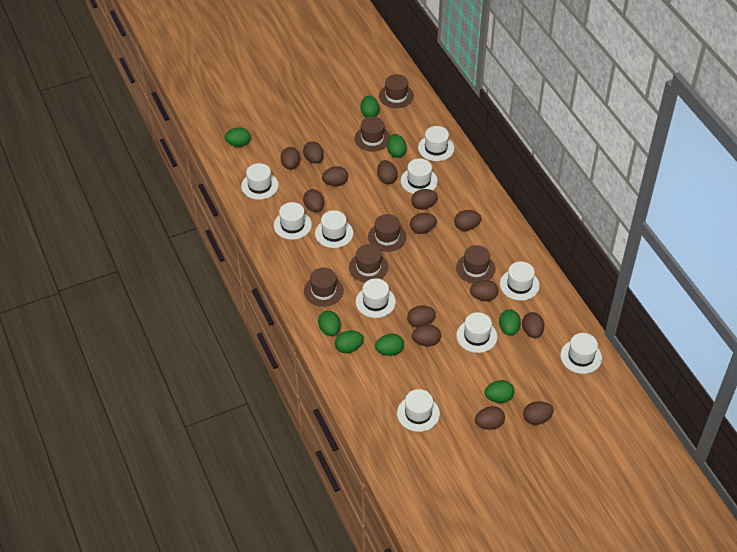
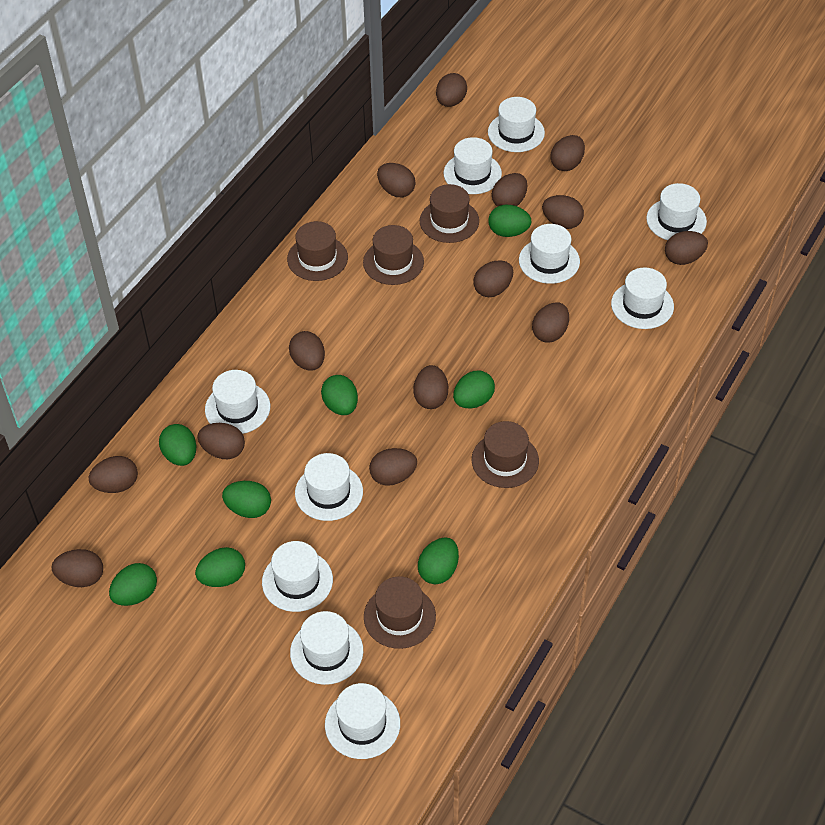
brown hat: 6 -> 5

